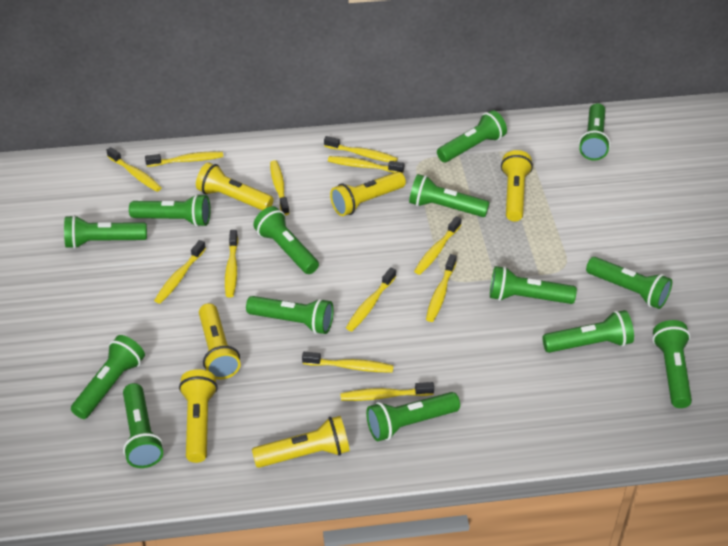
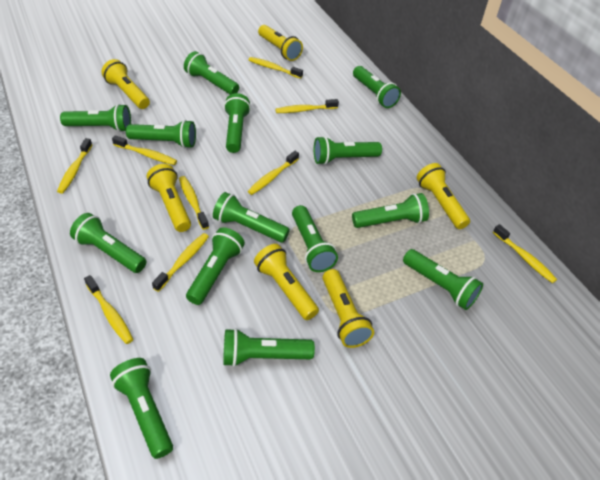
yellow toothbrush: 12 -> 9

